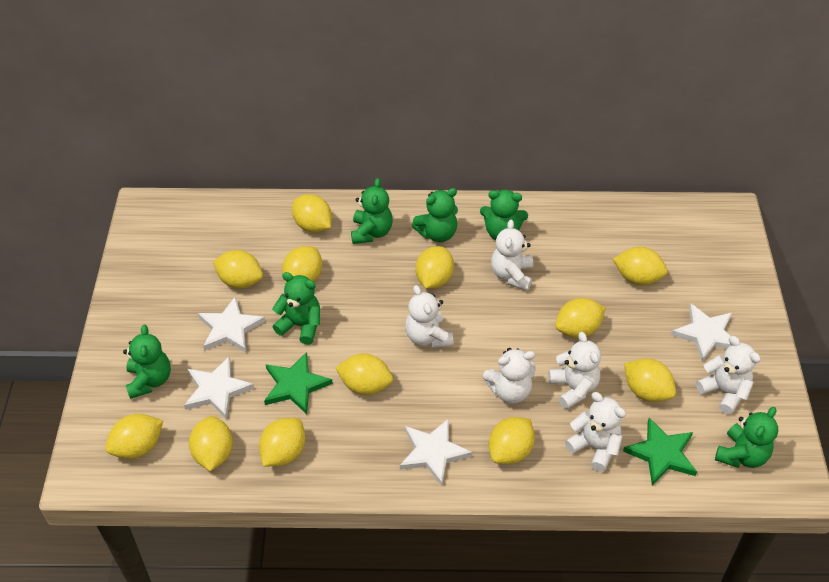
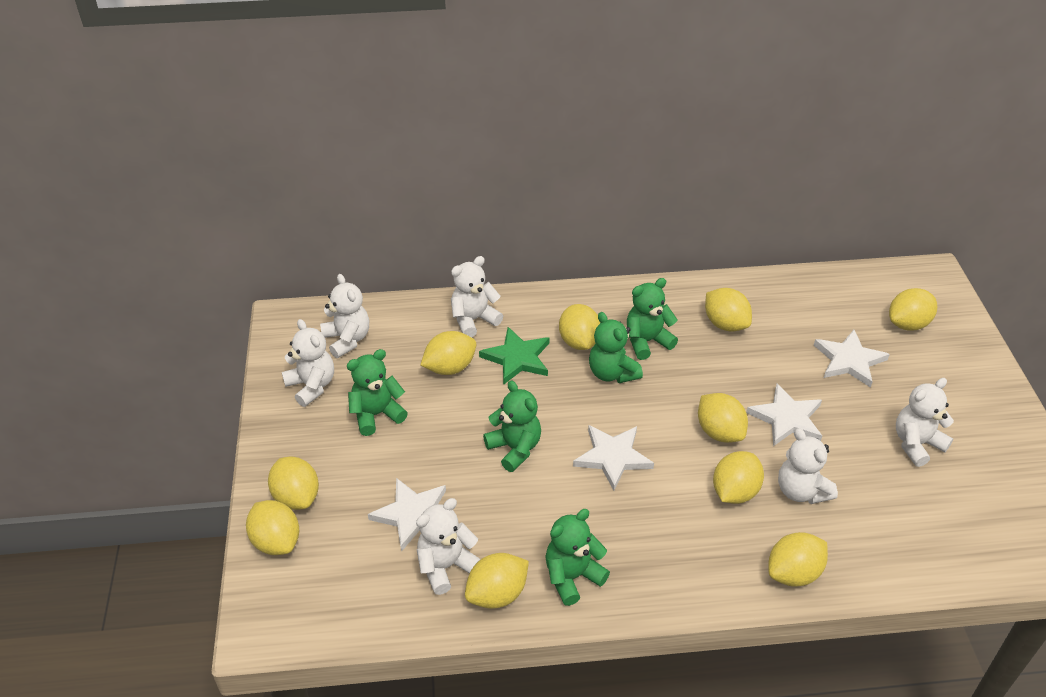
green star: 2 -> 1
green teddy bear: 6 -> 5
yellow lemon: 12 -> 10

